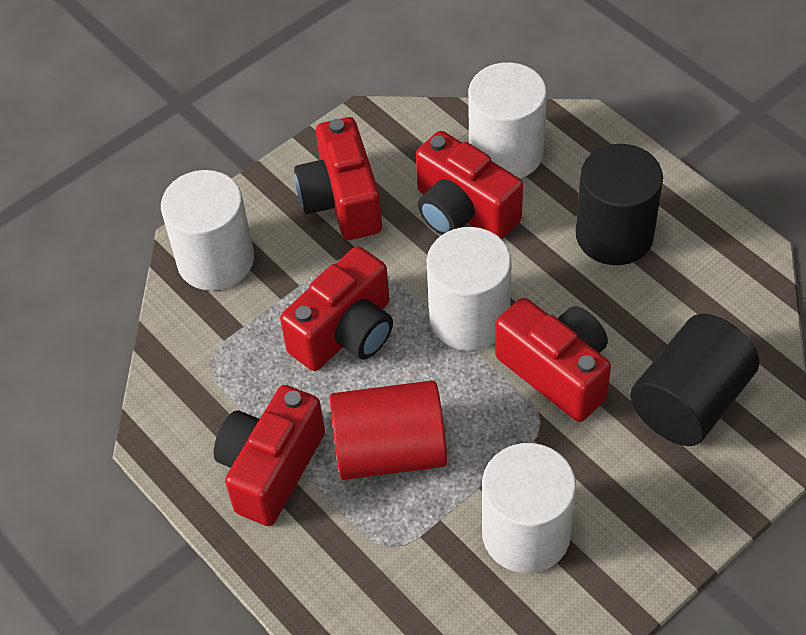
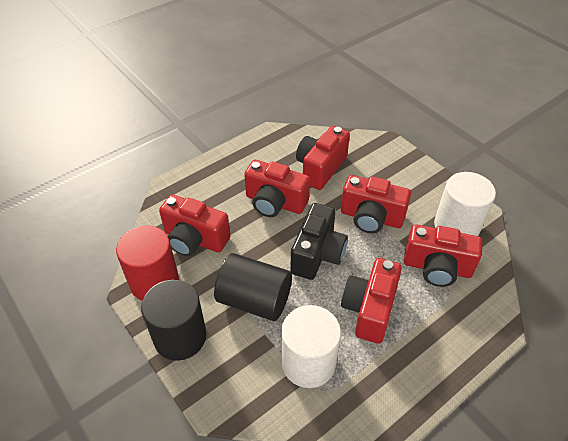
black camera: 0 -> 1
red camera: 5 -> 6
white cylinder: 4 -> 2

